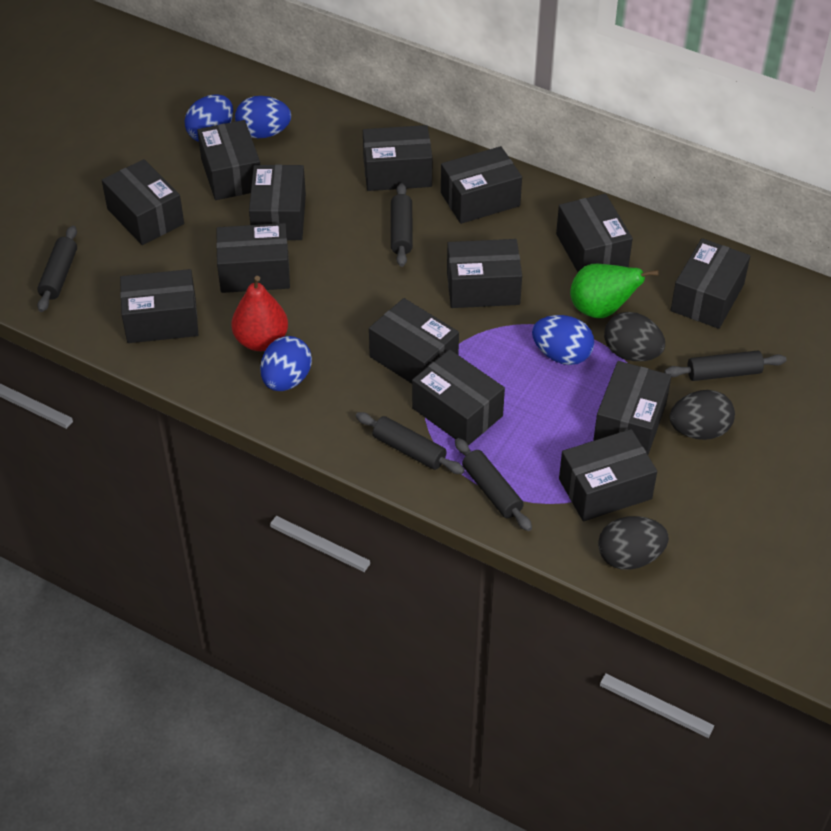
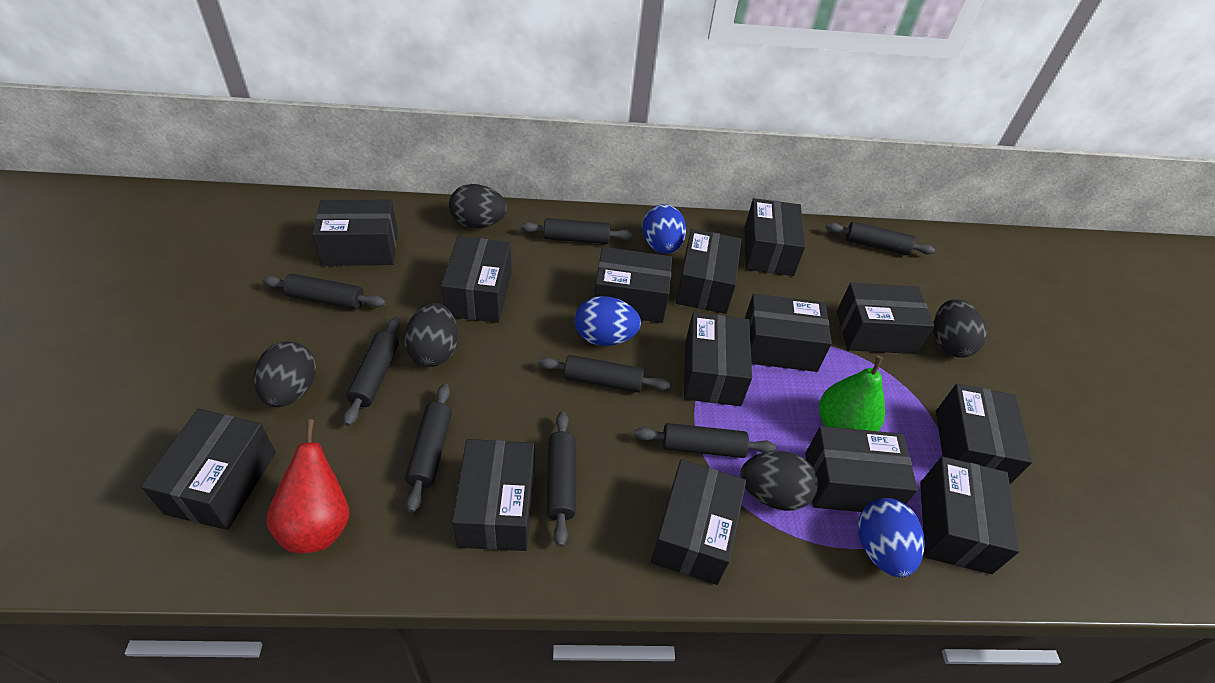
black egg: 3 -> 5
black rolling pin: 5 -> 8
blue egg: 4 -> 3

